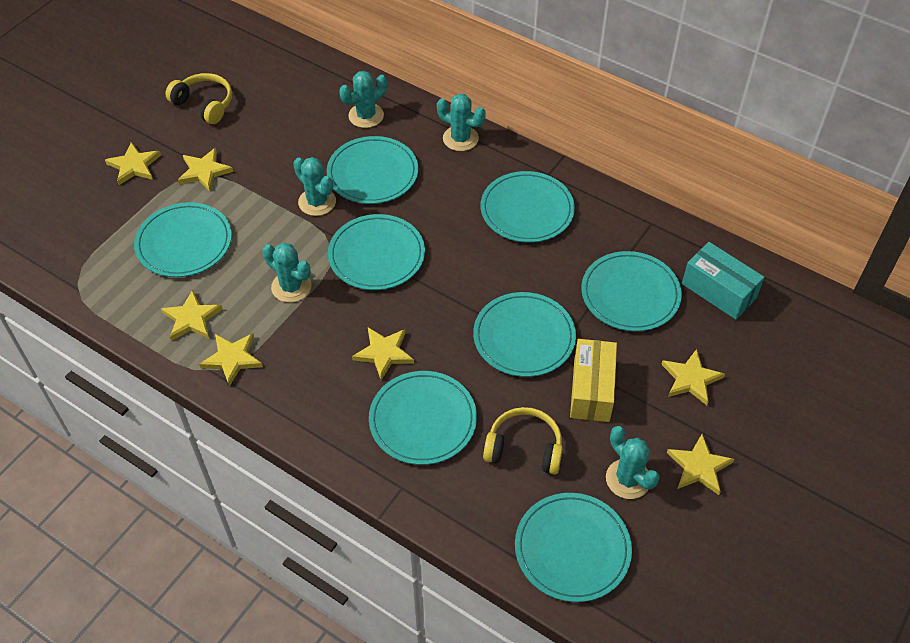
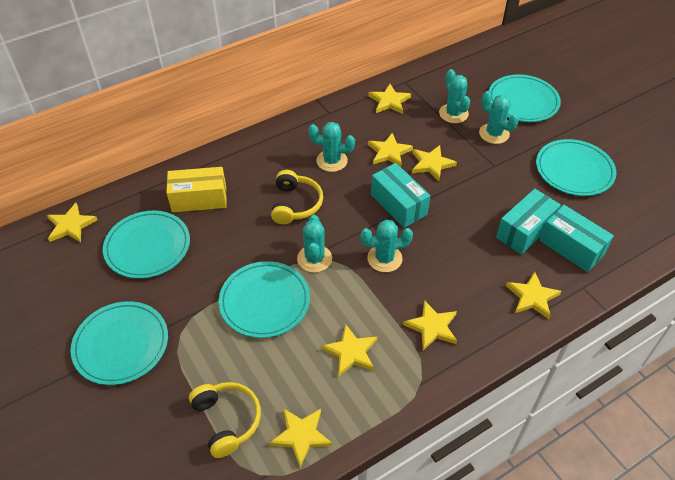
turquoise box: 1 -> 3
turquoise plate: 8 -> 5
yellow star: 7 -> 8

